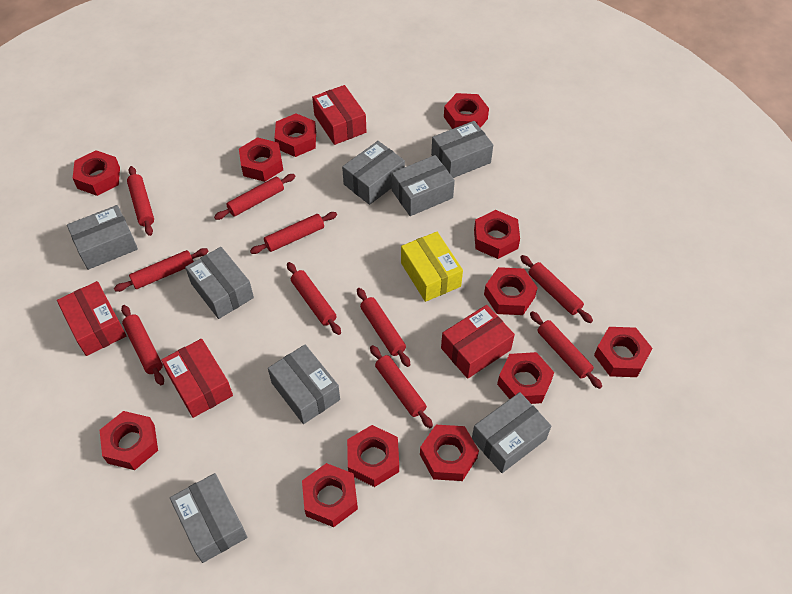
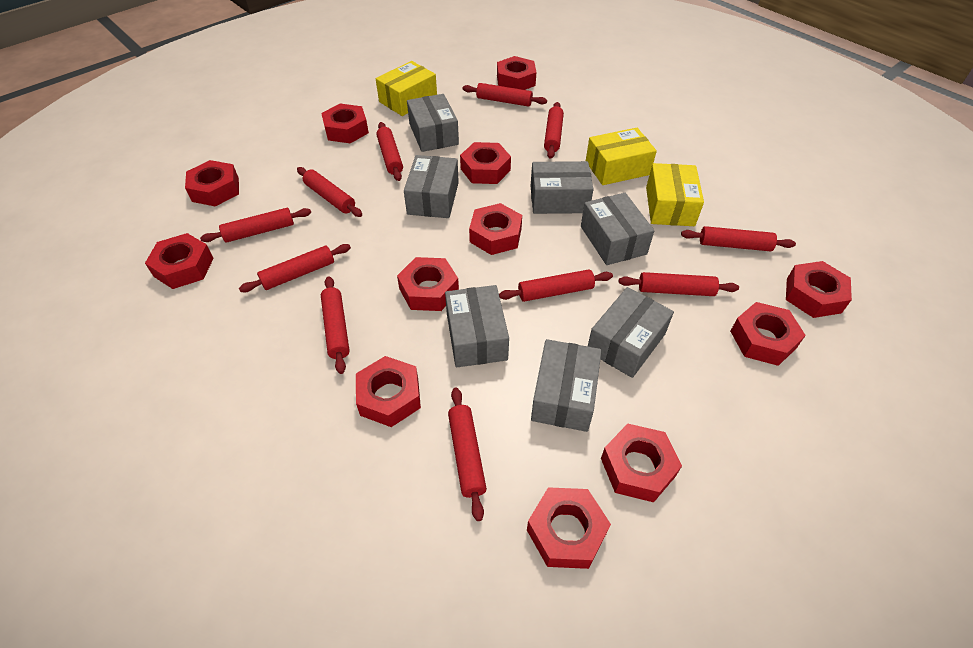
grey box: 8 -> 7
red box: 4 -> 0
red rolling pin: 10 -> 11
yellow box: 1 -> 3

